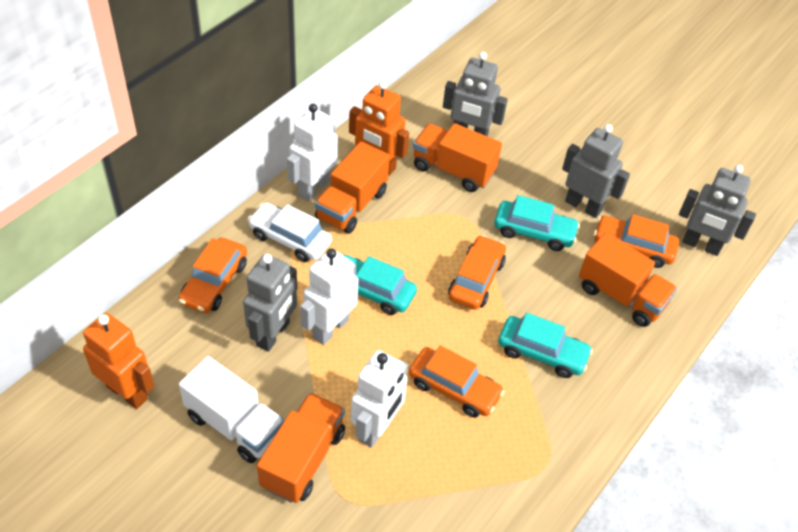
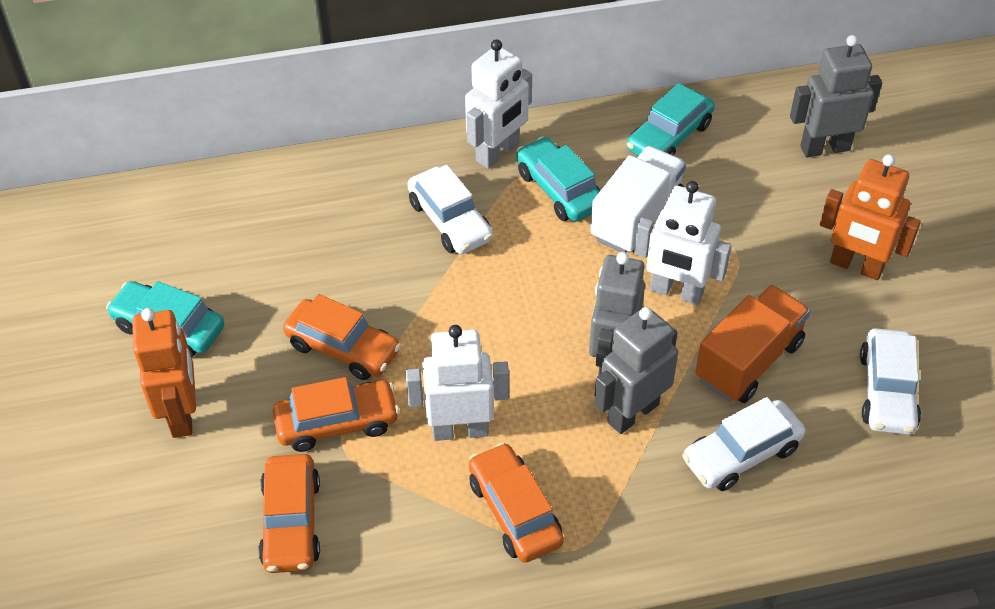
grey robot: 4 -> 3
orange truck: 4 -> 1
white car: 1 -> 3

